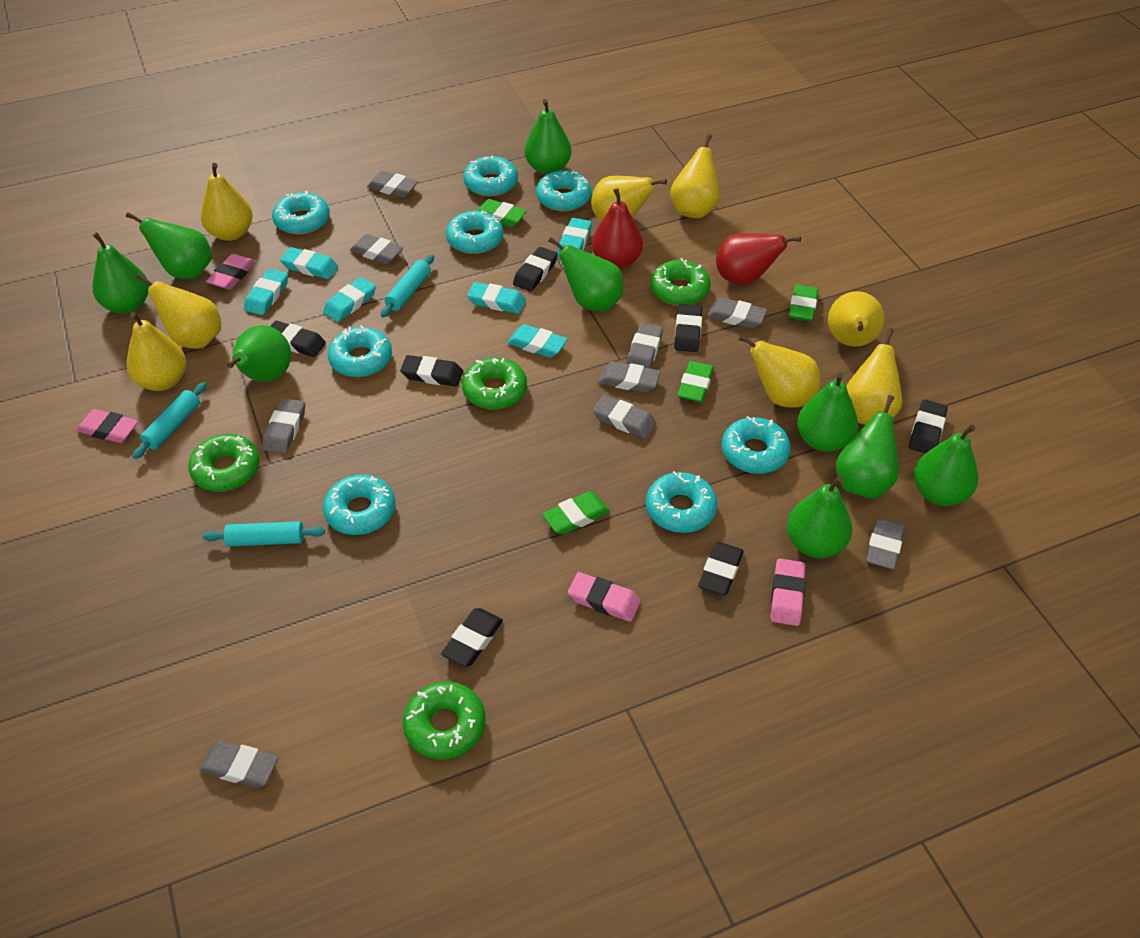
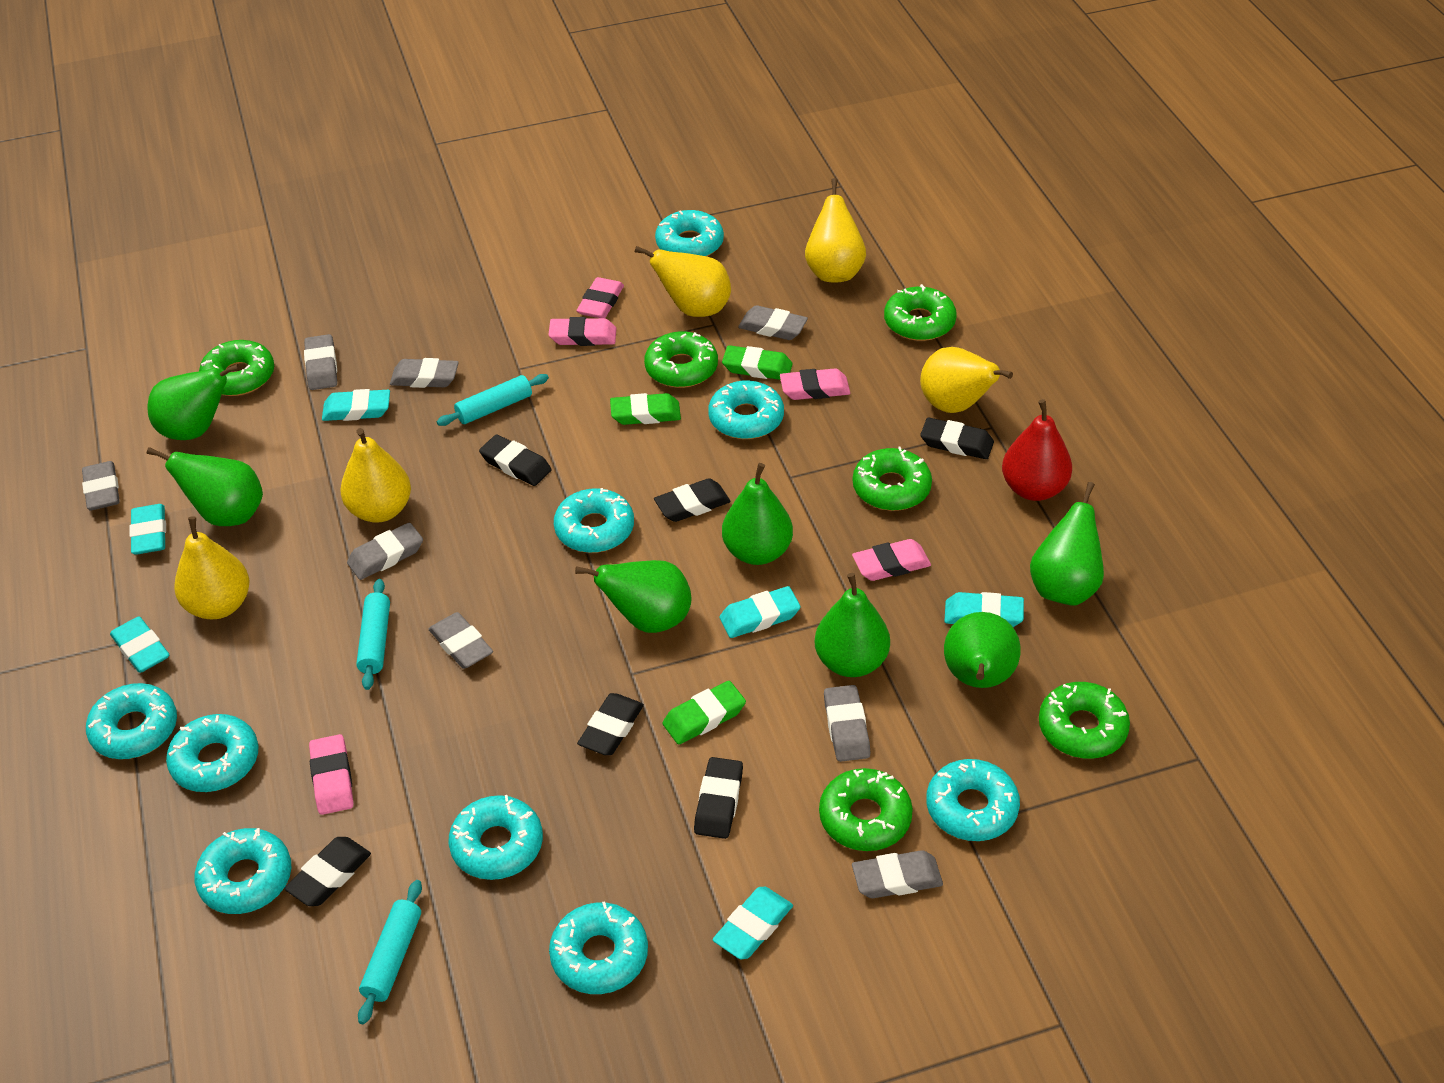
black eraser: 7 -> 6
green donut: 4 -> 6
green eraser: 4 -> 3
green pear: 9 -> 7
grey eraser: 9 -> 8
pink eraser: 4 -> 5
red pear: 2 -> 1
turquoise donut: 8 -> 9
yellow pear: 8 -> 5

